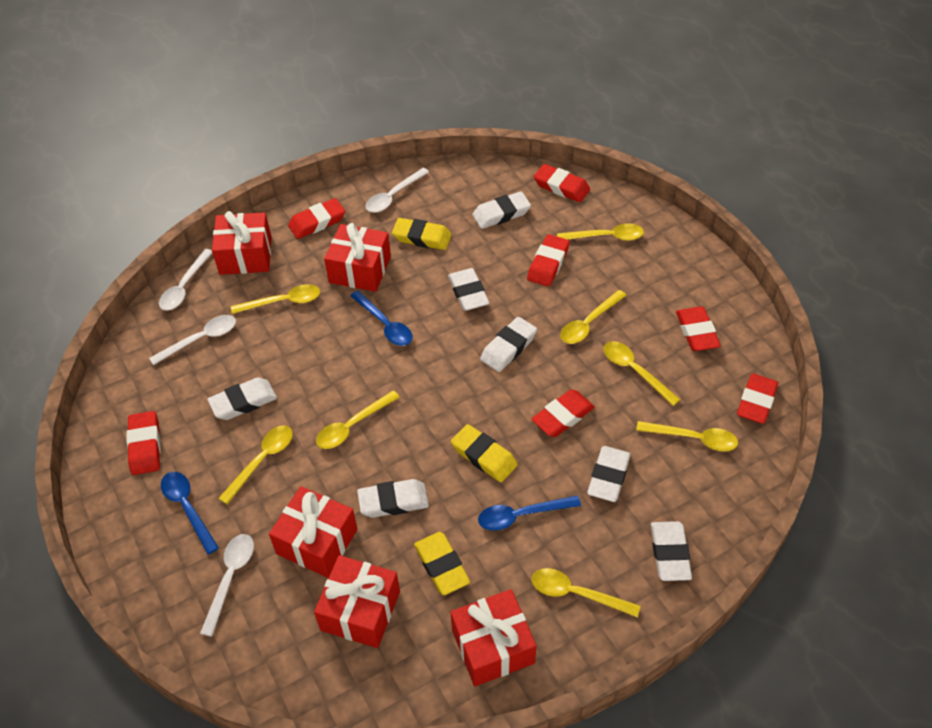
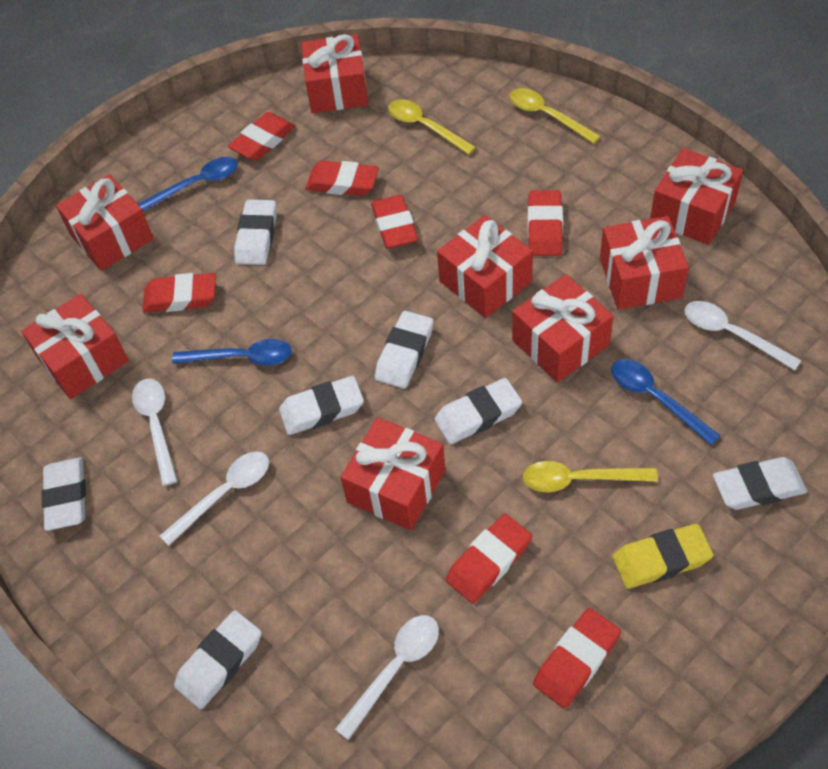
red gift: 5 -> 8
yellow eraser: 3 -> 1
yellow spoon: 8 -> 3

